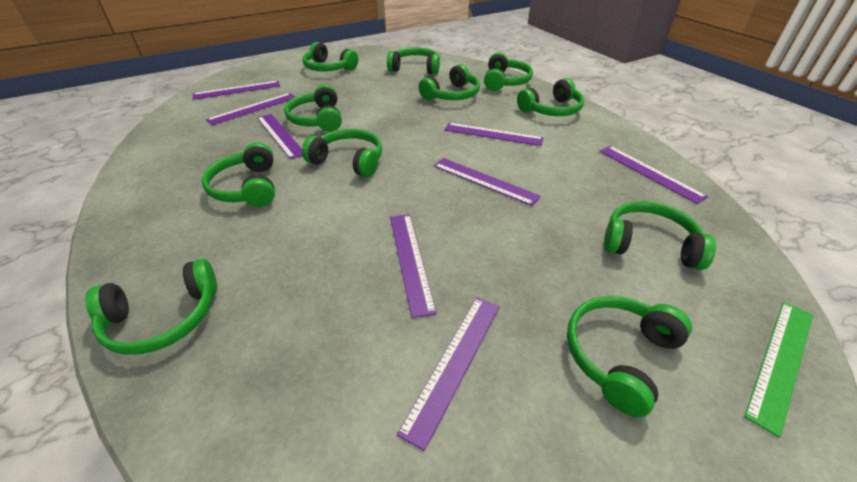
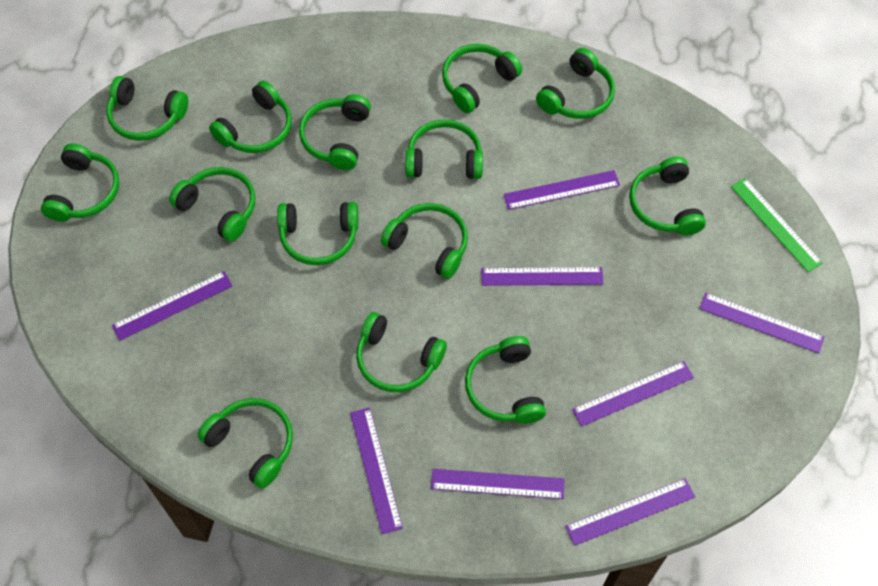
green headphones: 11 -> 14

